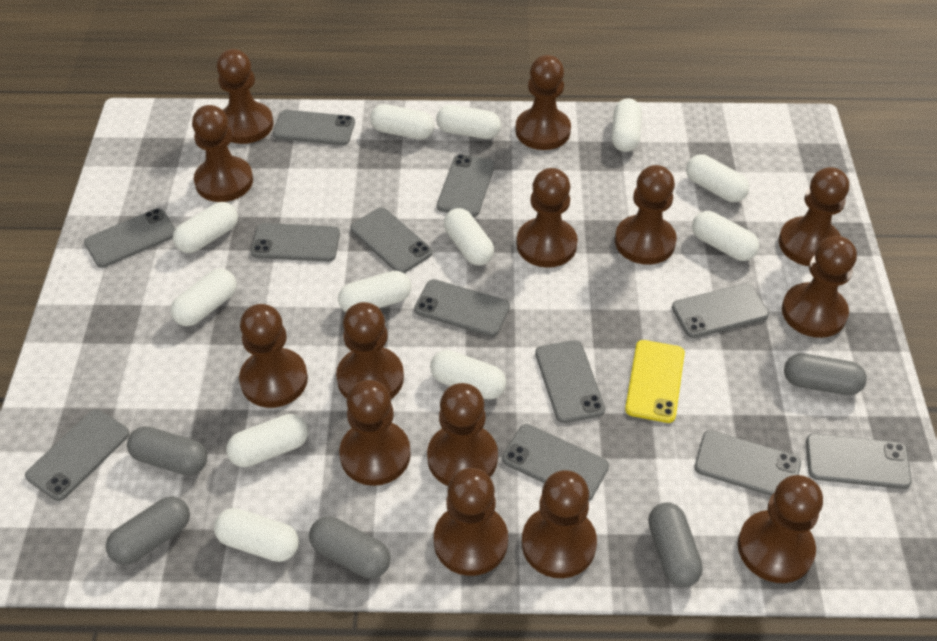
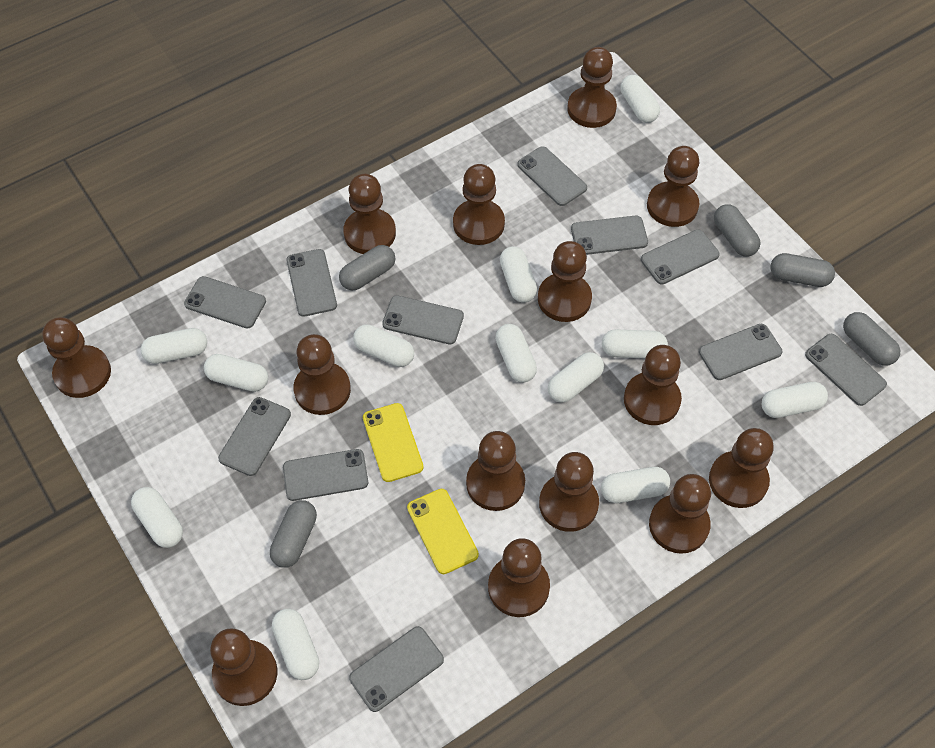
grey phone: 12 -> 11
yellow phone: 1 -> 2

